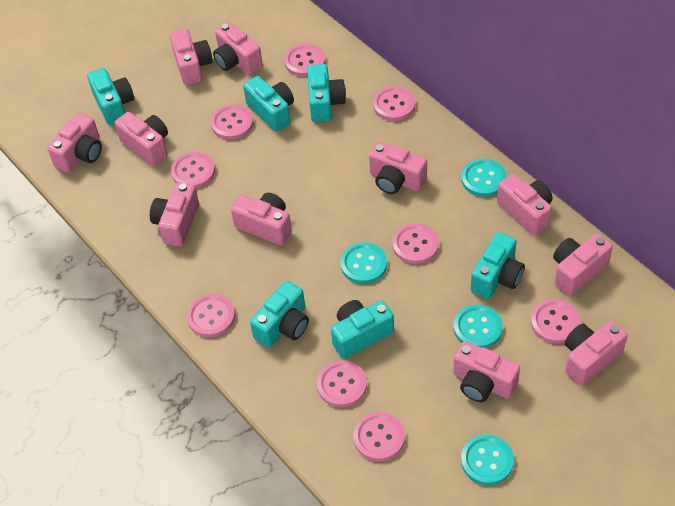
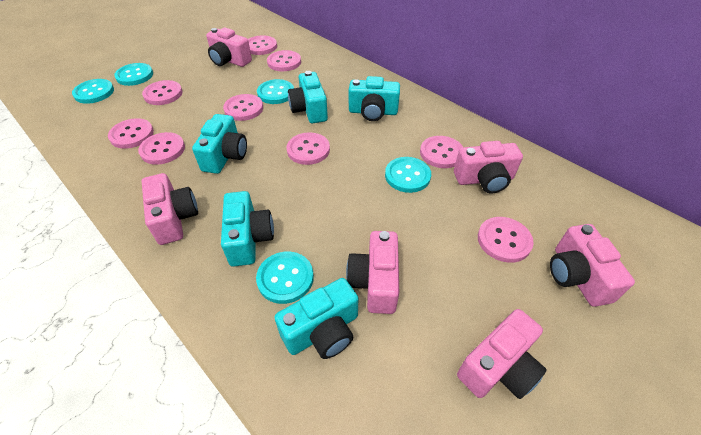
pink camera: 11 -> 6
turquoise button: 4 -> 5
turquoise camera: 6 -> 5

